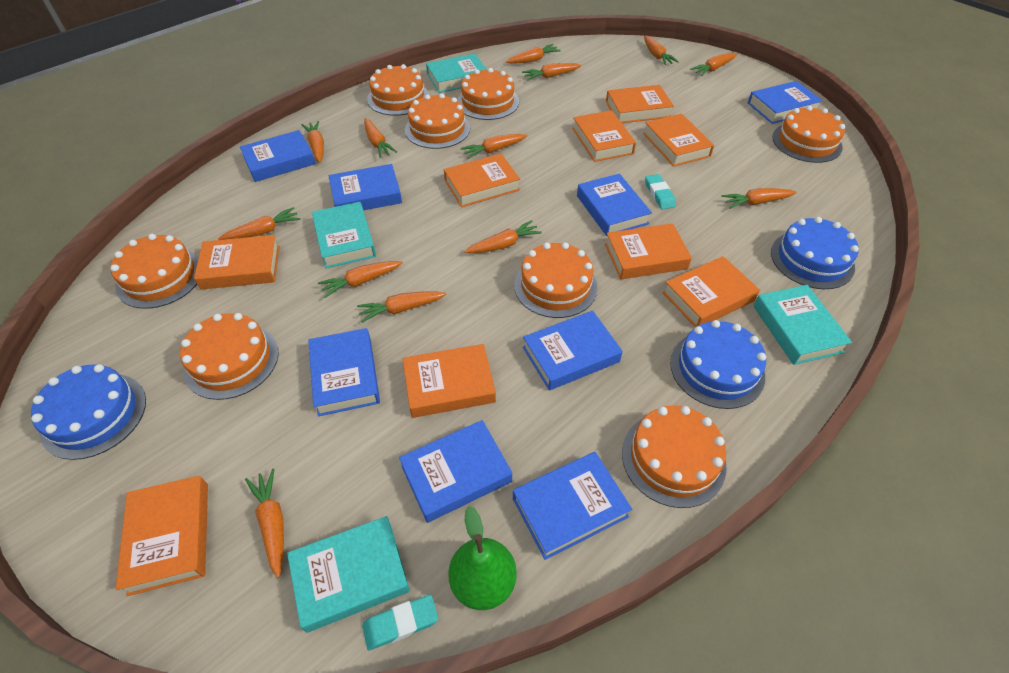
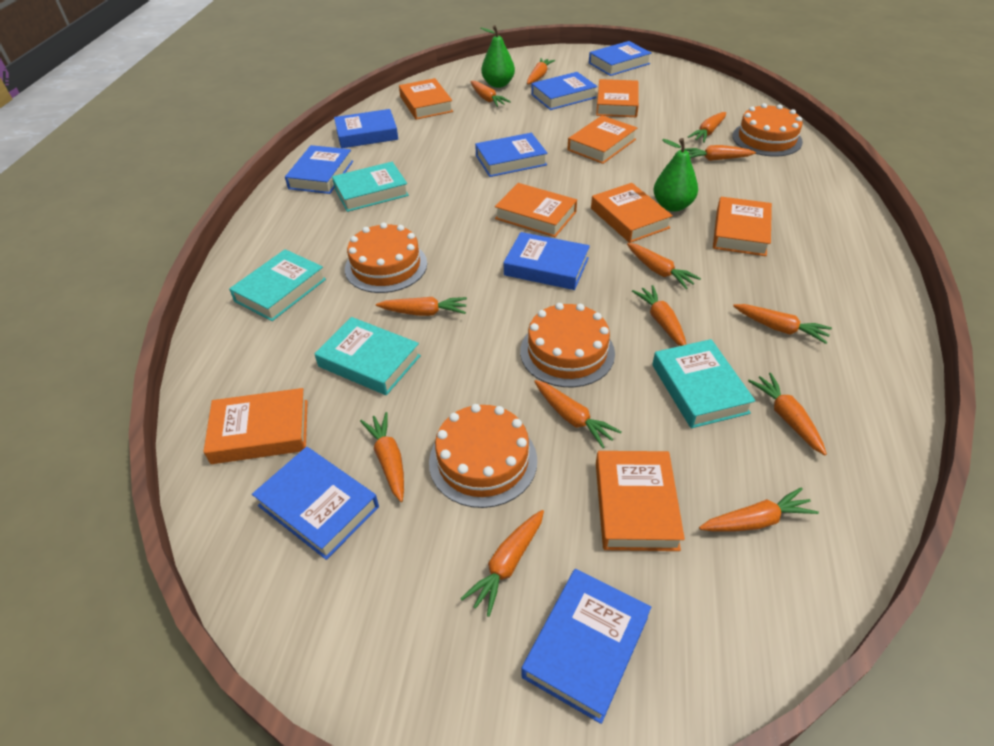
blue cake: 3 -> 0
green pear: 1 -> 2
orange book: 9 -> 8
orange cake: 8 -> 4
turquoise eraser: 2 -> 0

